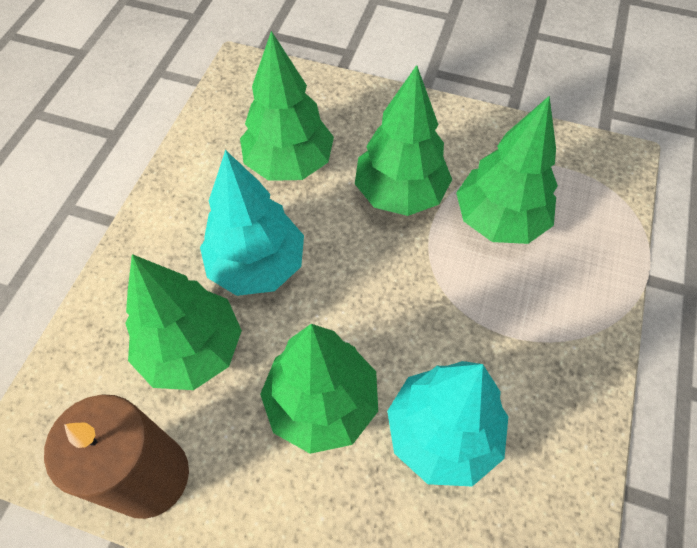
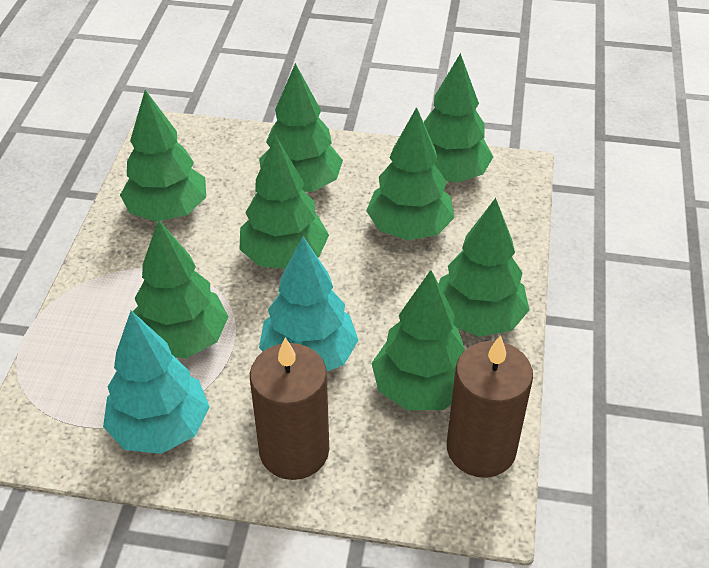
brown candle: 1 -> 2
green tree: 5 -> 8

